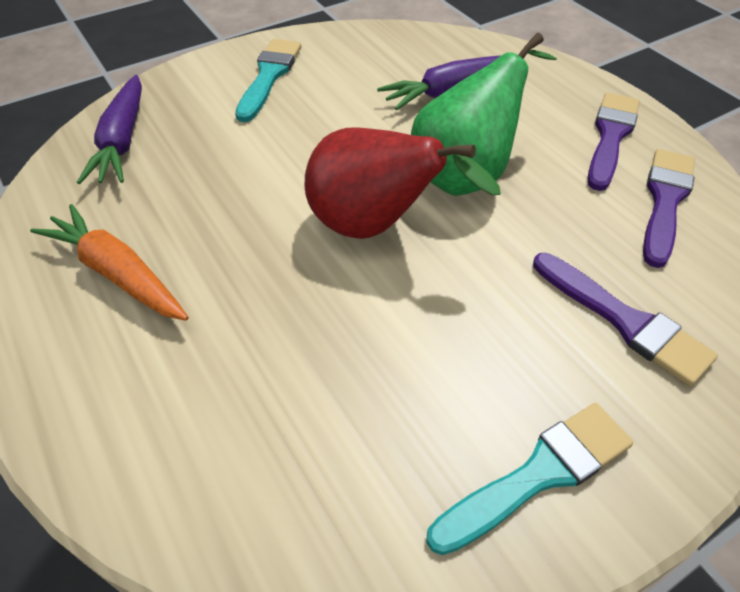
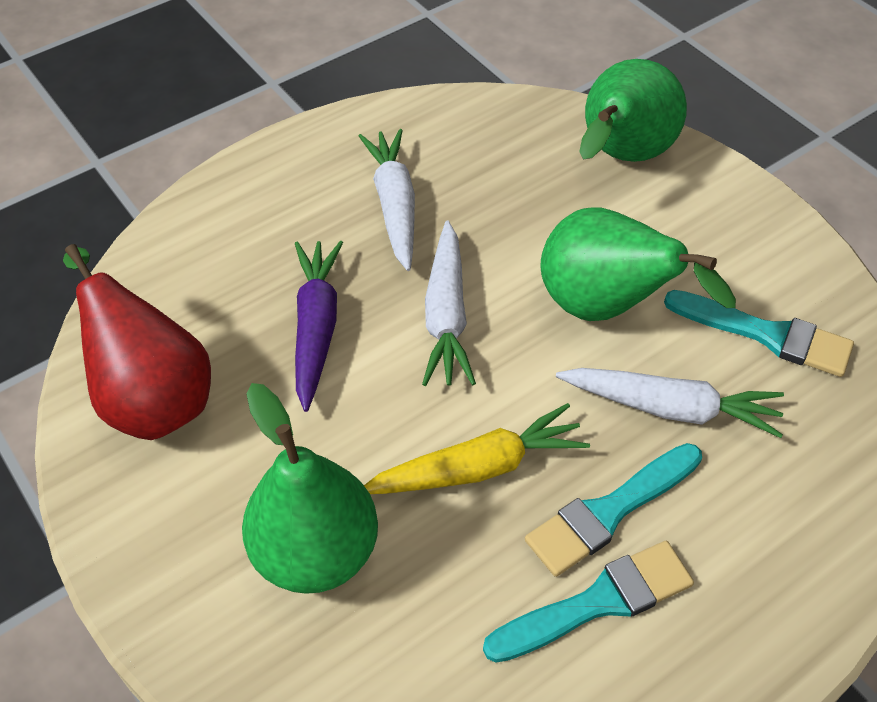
green pear: 1 -> 3
orange carrot: 1 -> 0
purple brush: 3 -> 0
purple carrot: 2 -> 1
turquoise brush: 2 -> 3
white carrot: 0 -> 3
yellow carrot: 0 -> 1

